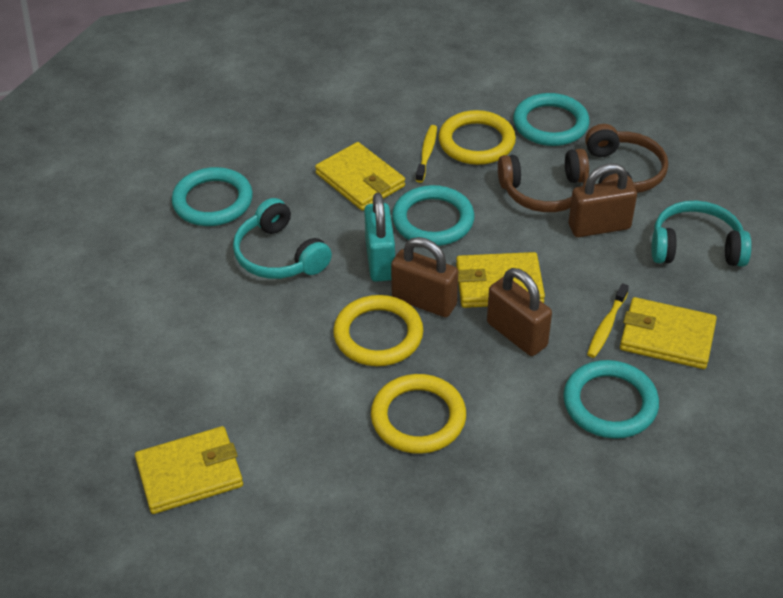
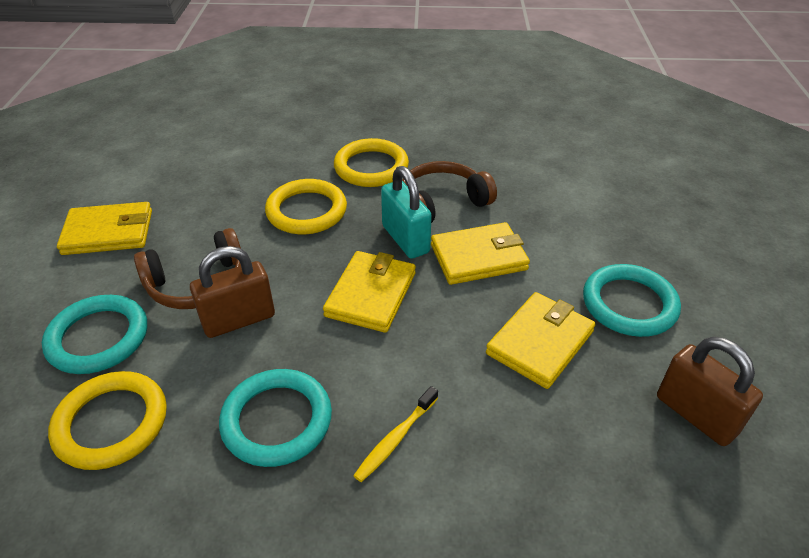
brown padlock: 3 -> 2
turquoise headphones: 2 -> 0
turquoise ring: 4 -> 3
yellow toothbrush: 2 -> 1

